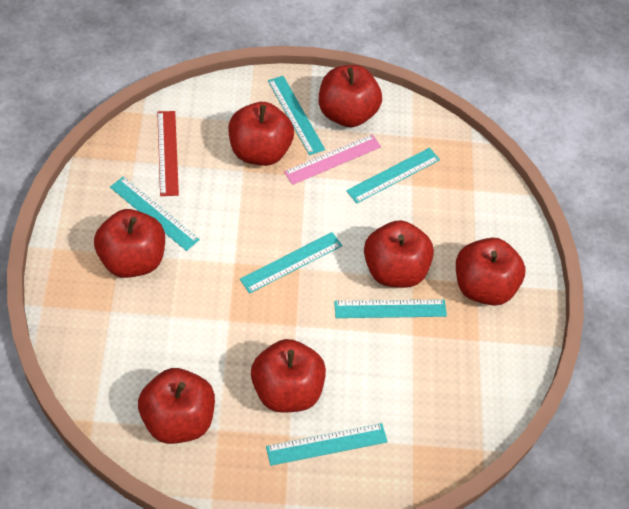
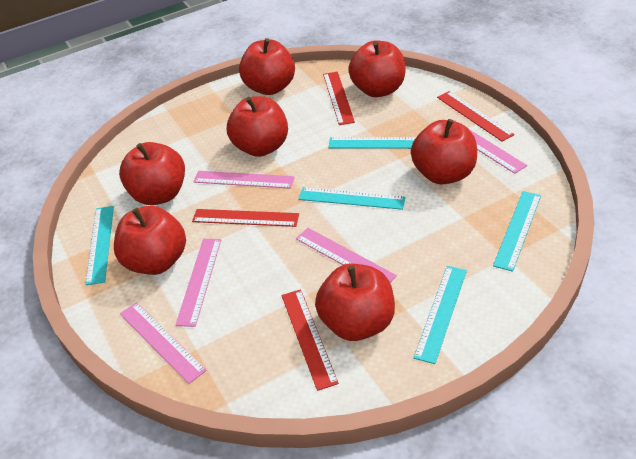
pink ruler: 1 -> 5
red ruler: 1 -> 4
turquoise ruler: 6 -> 5

